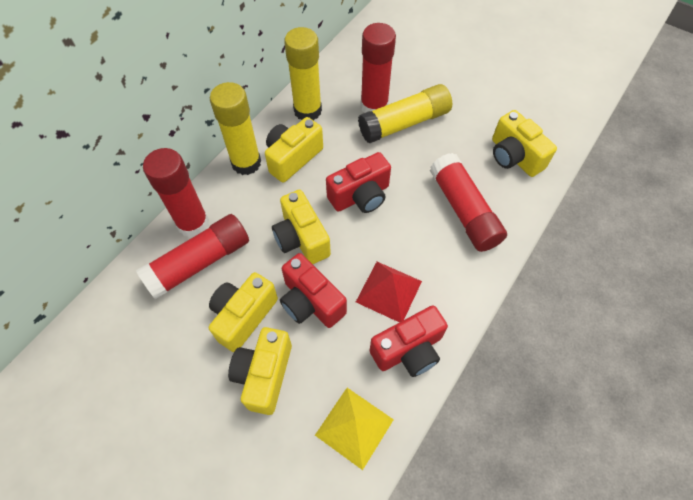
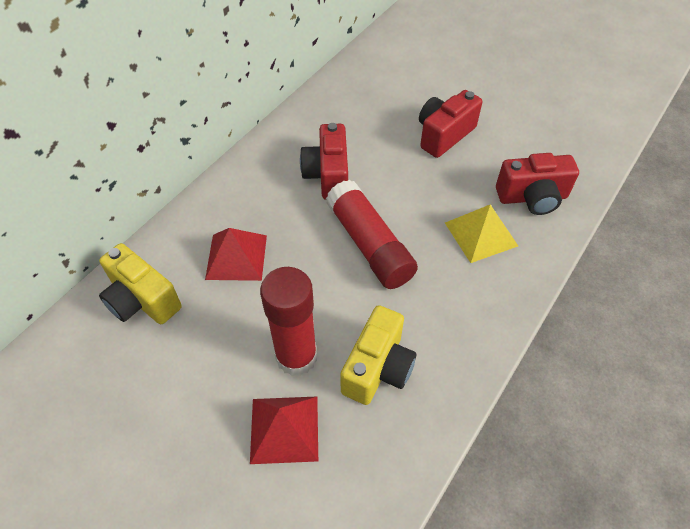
red glue stick: 4 -> 2
red pyramid: 1 -> 2
yellow camera: 5 -> 2
yellow glue stick: 3 -> 0

